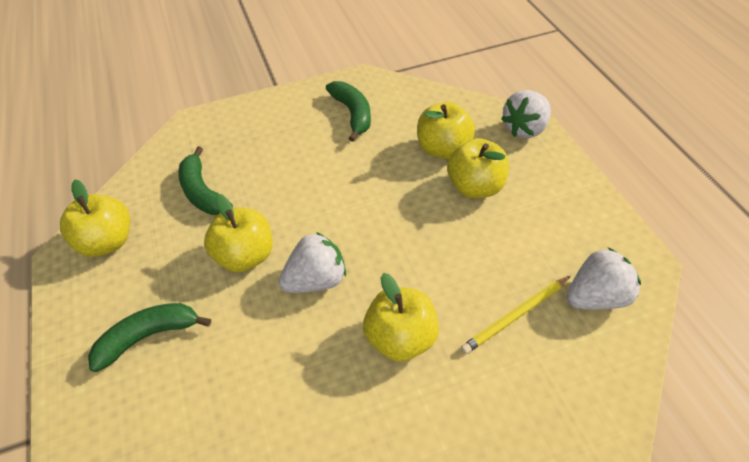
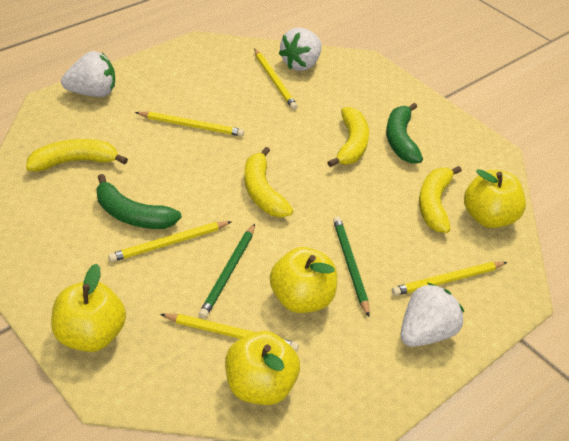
green banana: 3 -> 2
green pencil: 0 -> 2
yellow apple: 5 -> 4
yellow banana: 0 -> 4
yellow pencil: 1 -> 5

